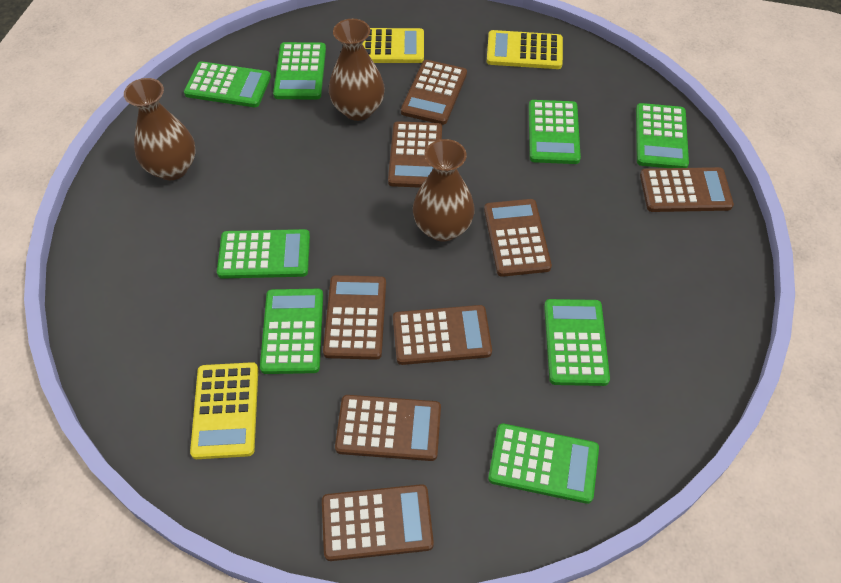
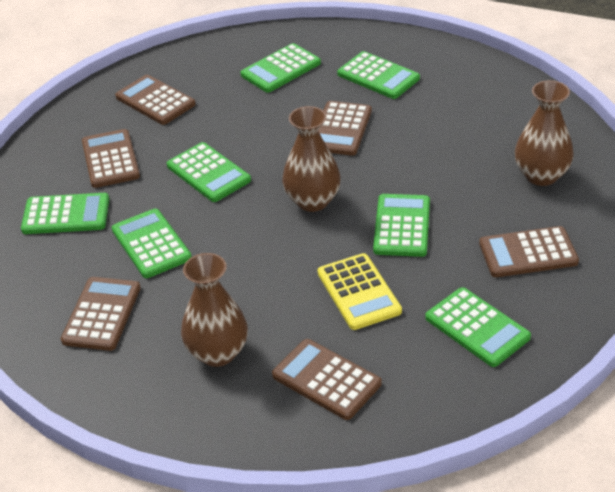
brown calculator: 8 -> 6
green calculator: 8 -> 7
yellow calculator: 3 -> 1

